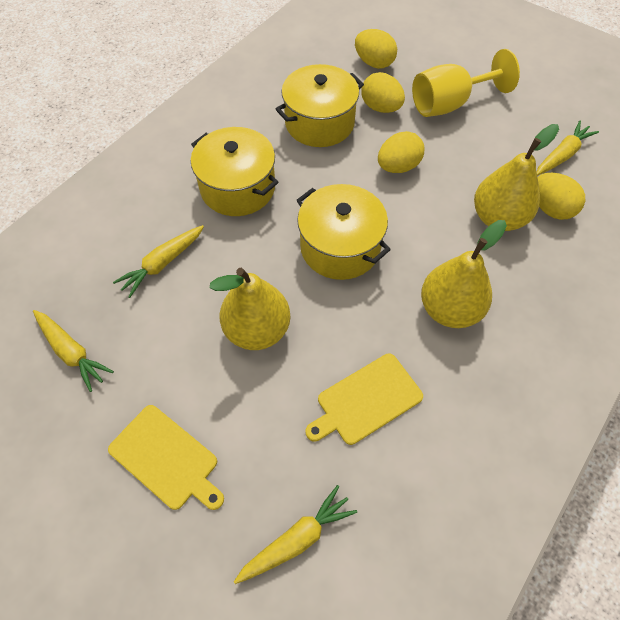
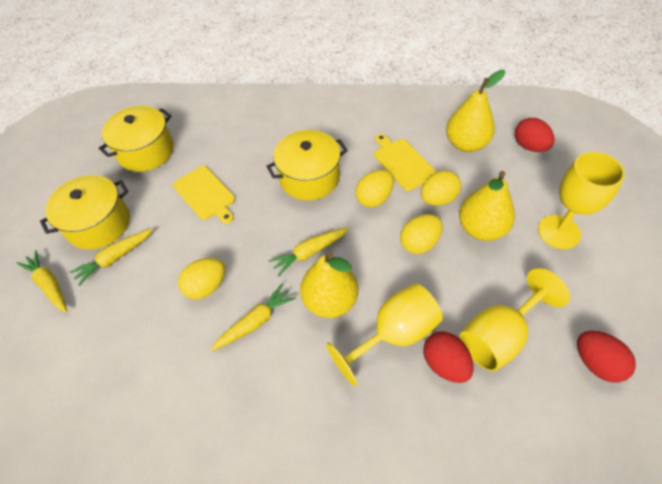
red egg: 0 -> 3
yellow goblet: 1 -> 3

